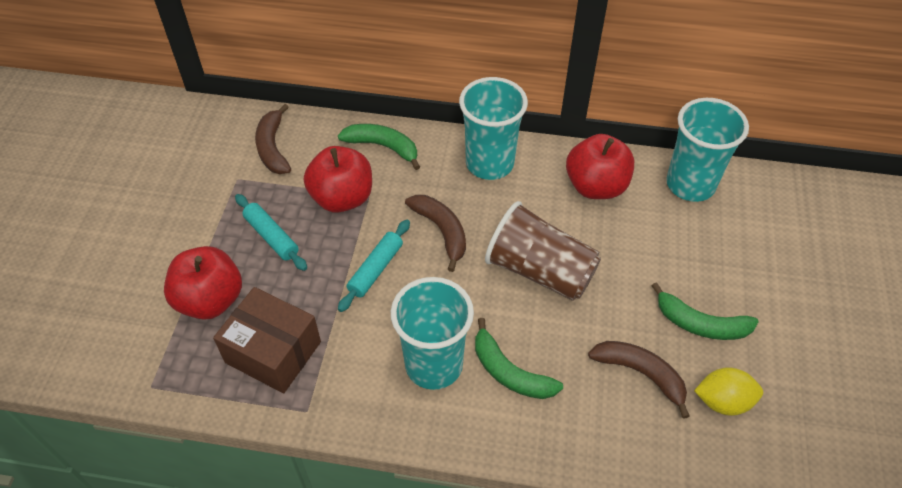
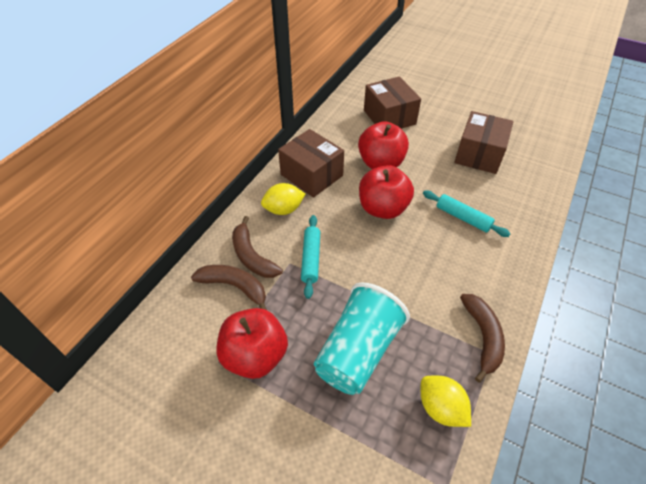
brown box: 1 -> 3
brown cup: 1 -> 0
green banana: 3 -> 0
turquoise cup: 3 -> 1
yellow lemon: 1 -> 2

